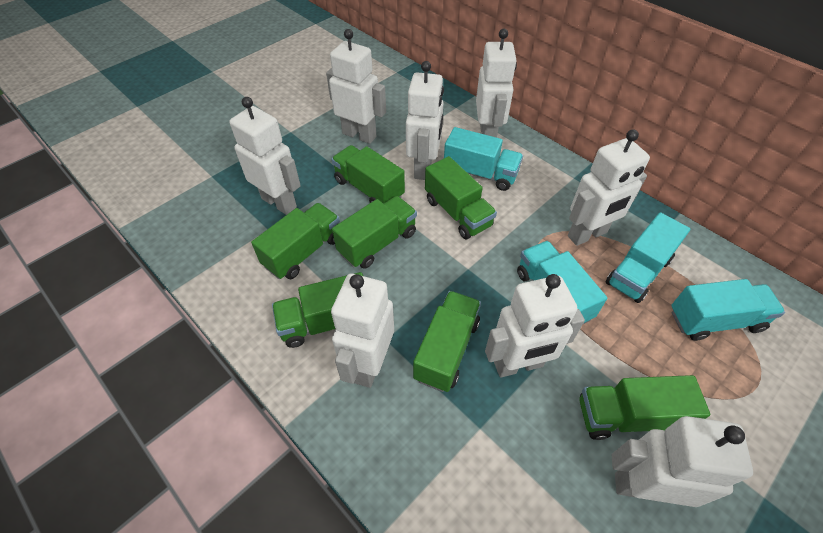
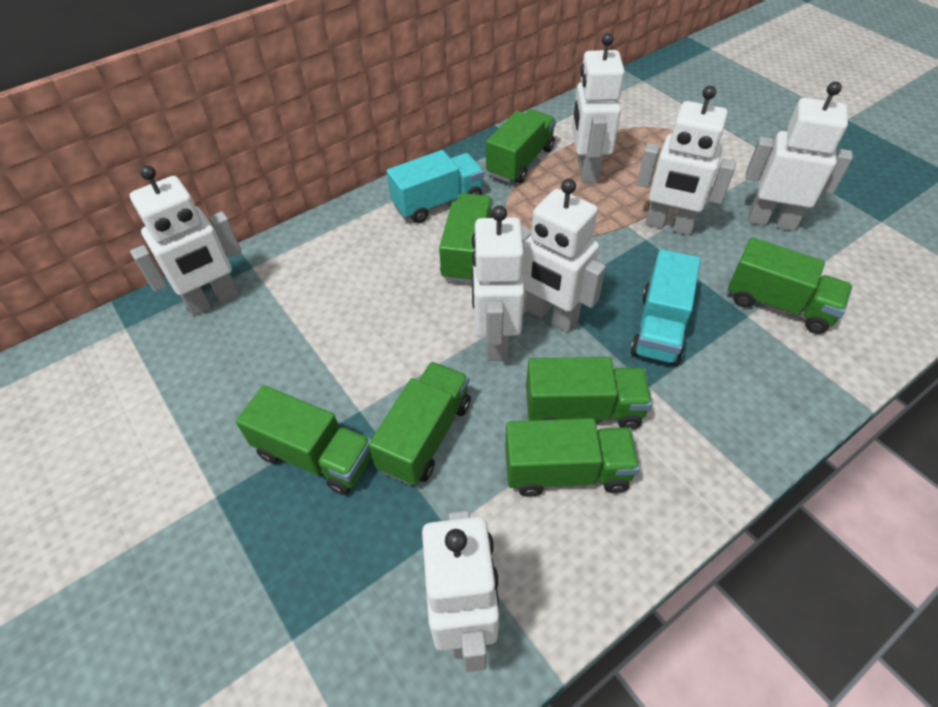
turquoise truck: 4 -> 2
white robot: 8 -> 7

